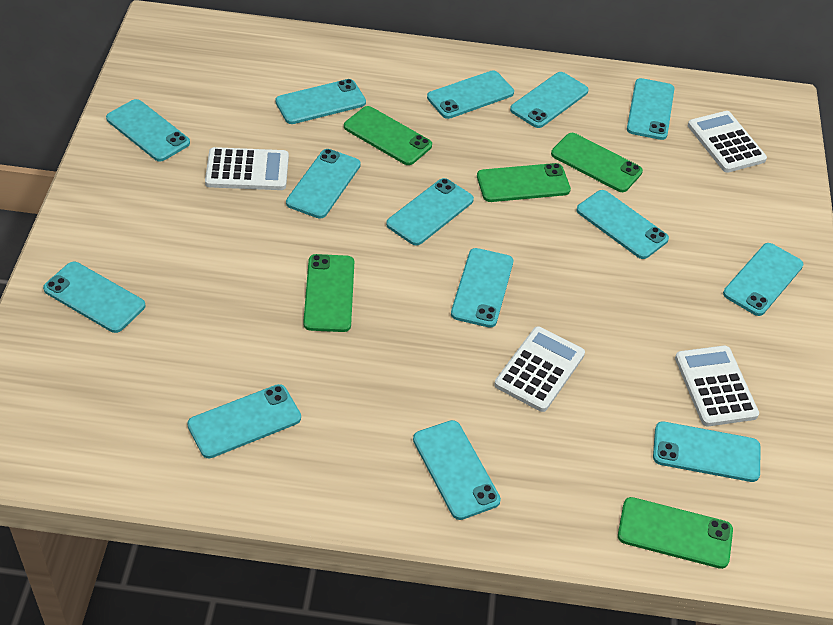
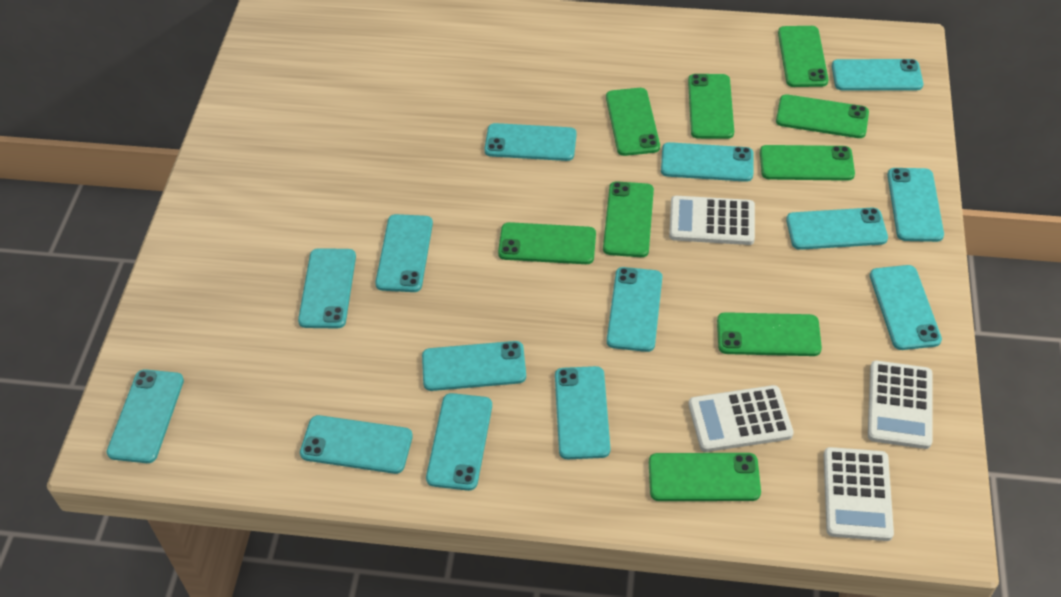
green phone: 5 -> 9

